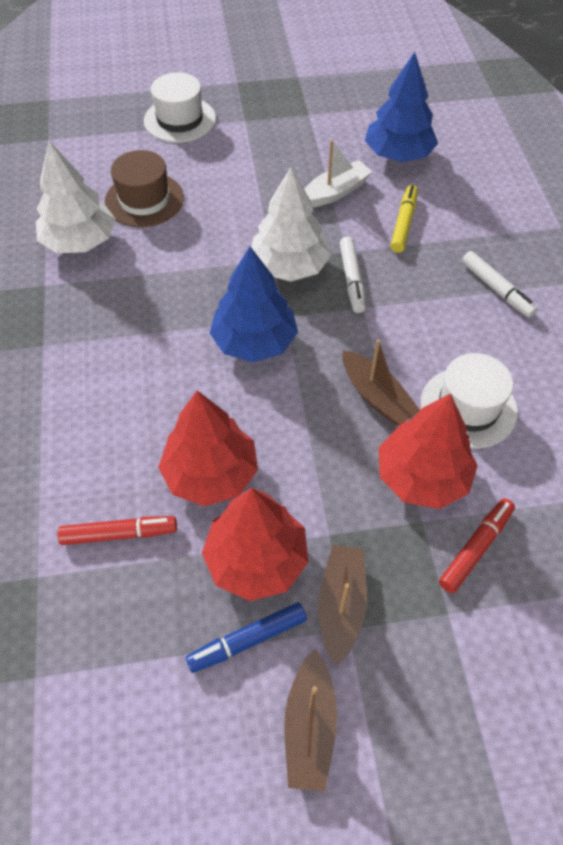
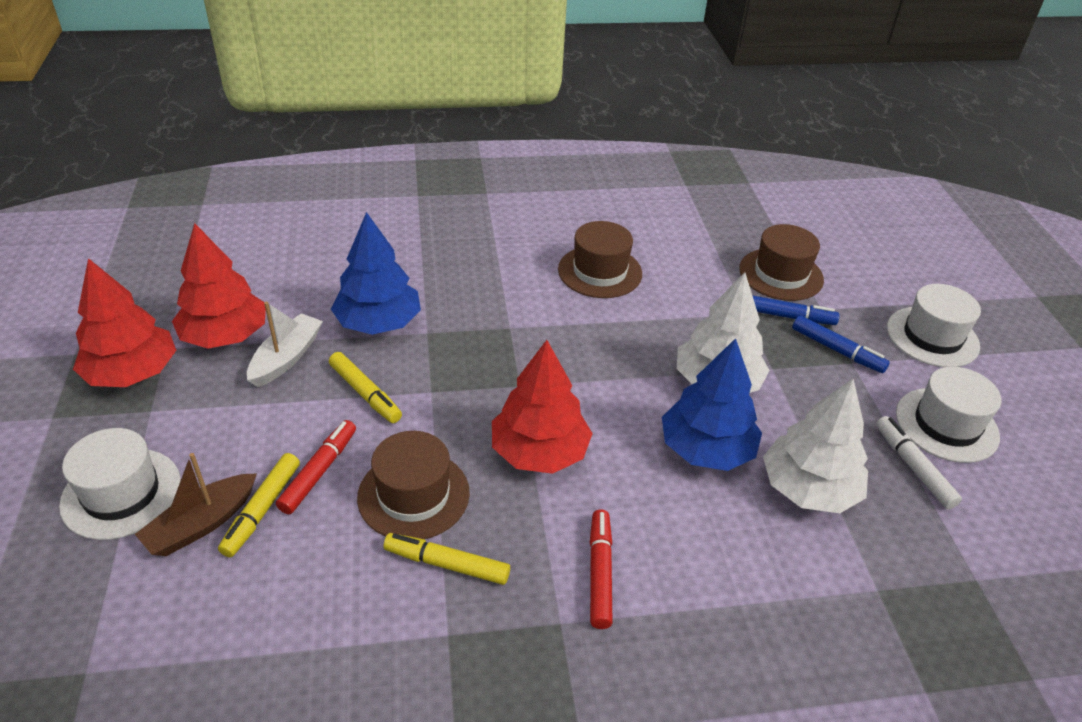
blue marker: 1 -> 2
brown boat: 3 -> 1
brown hat: 1 -> 3
white hat: 2 -> 3
white marker: 2 -> 1
yellow marker: 1 -> 3

